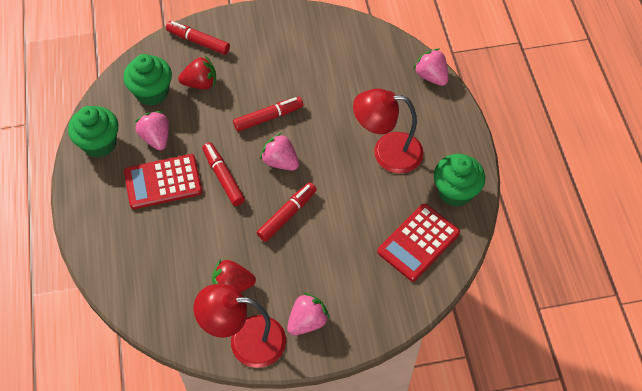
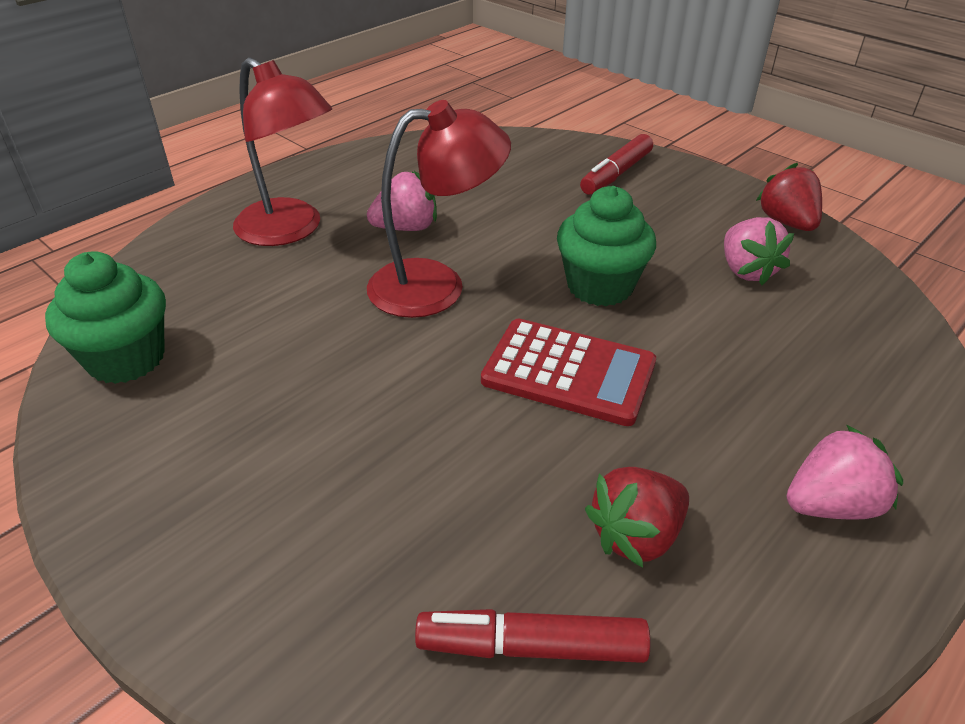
green cupcake: 3 -> 2
pink strawberry: 4 -> 3
red calculator: 2 -> 1
red marker: 4 -> 2

